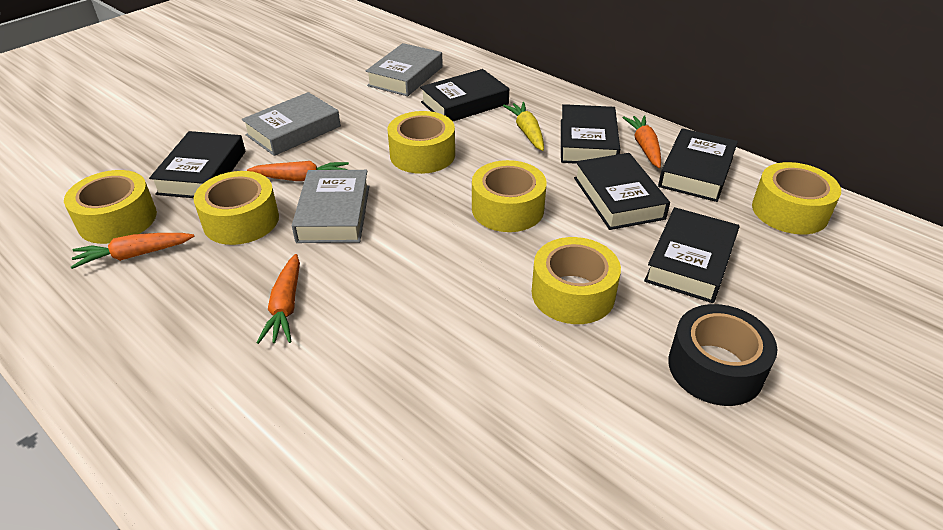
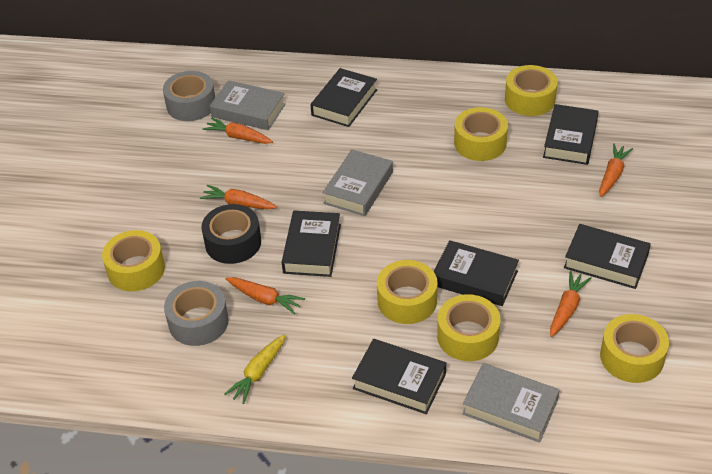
grey tape: 0 -> 2
orange carrot: 4 -> 5

